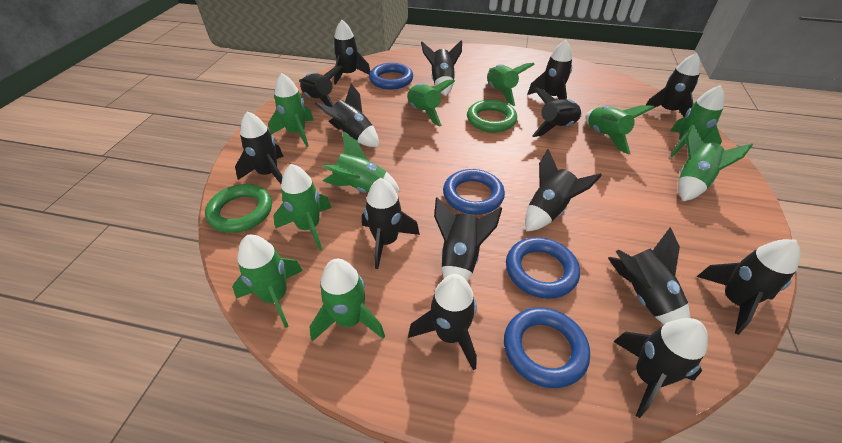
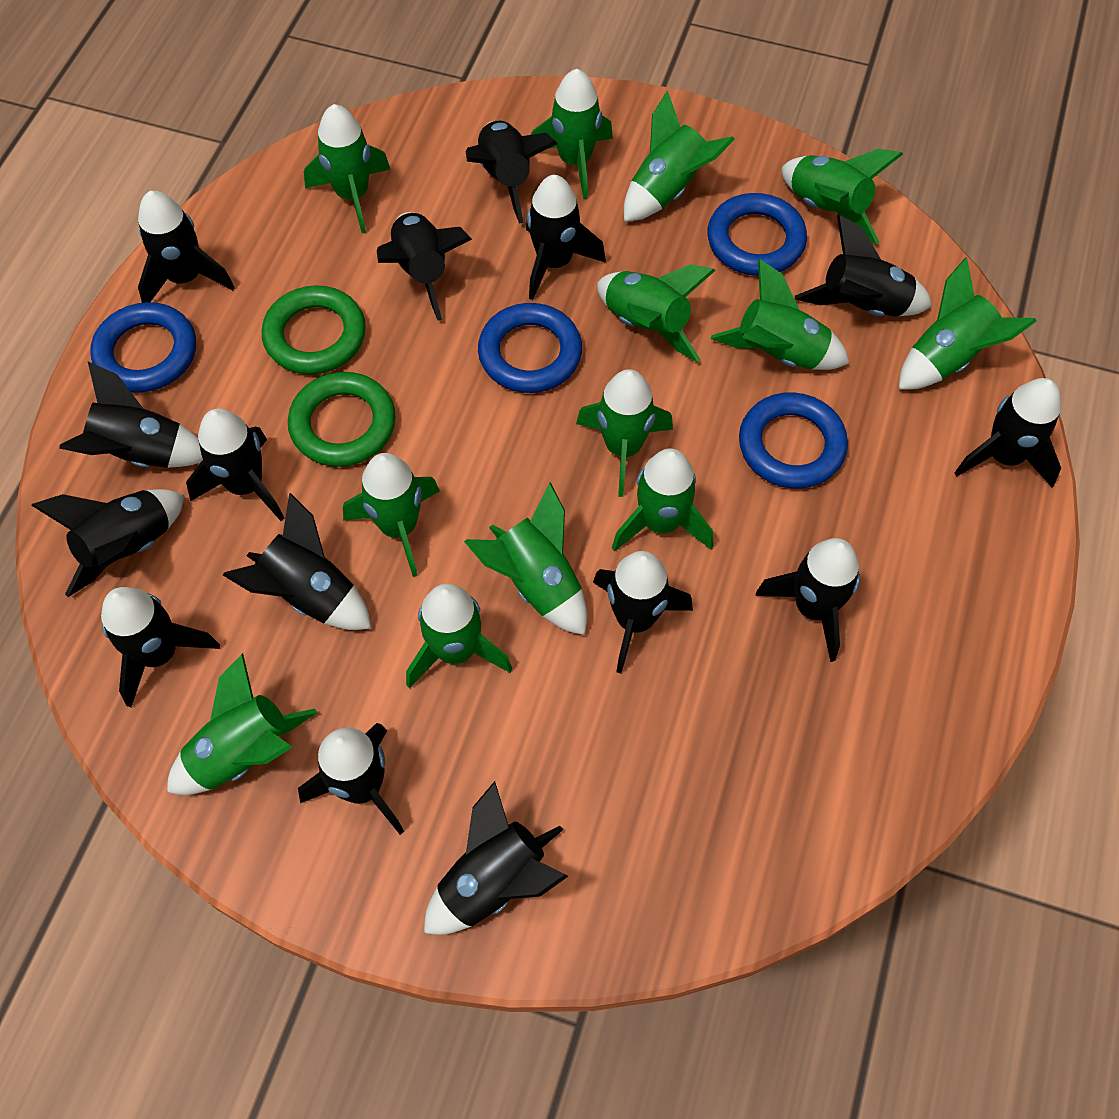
green rocket: 10 -> 13

